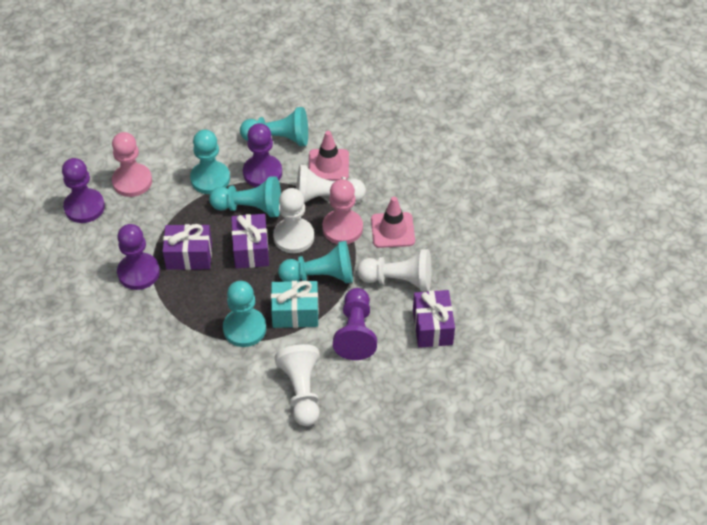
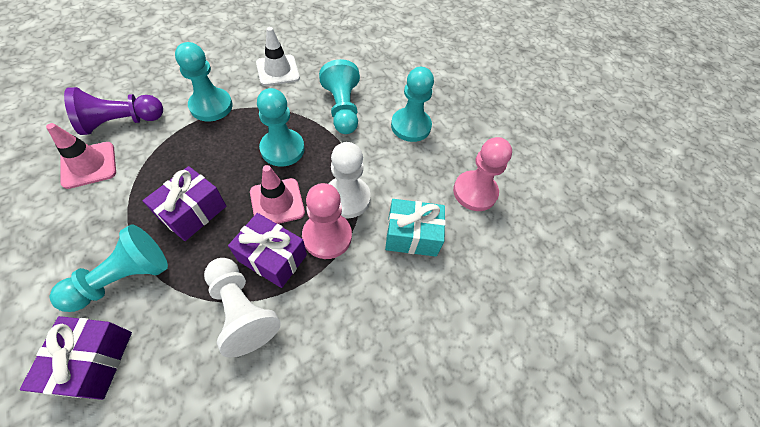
purple pawn: 4 -> 1
white pawn: 4 -> 2
white traffic cone: 0 -> 1

